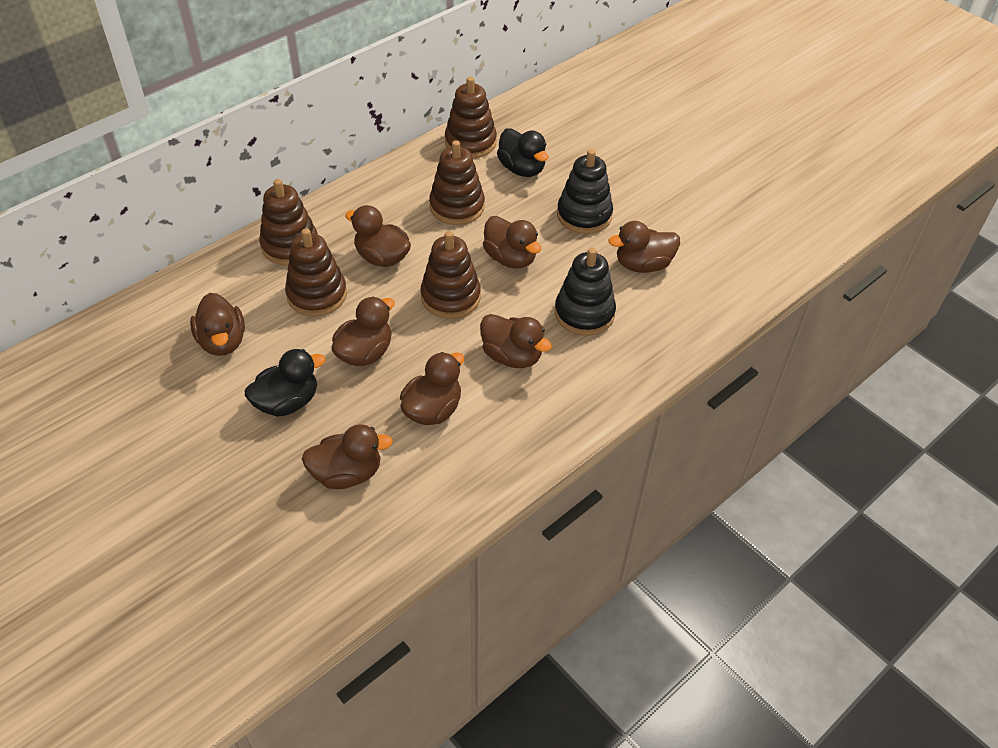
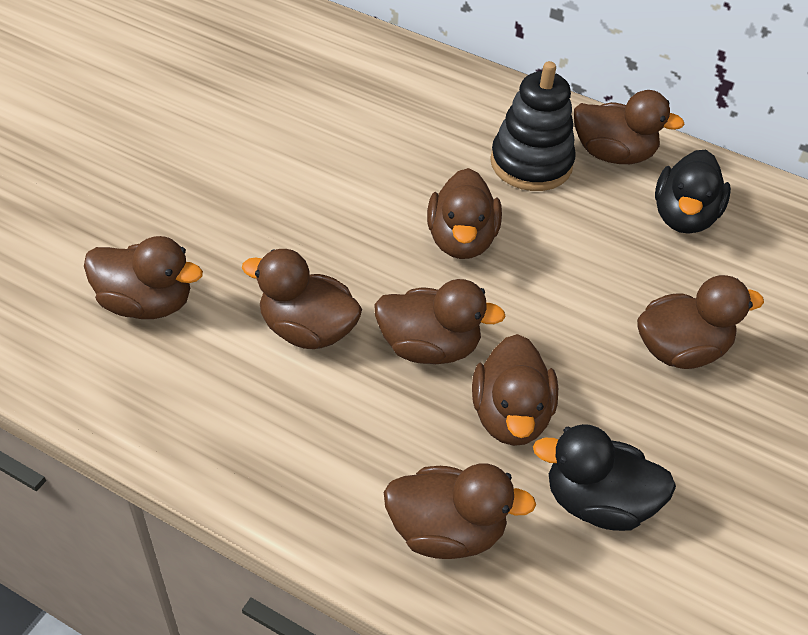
black stacking toy: 2 -> 1
brown stacking toy: 5 -> 0

